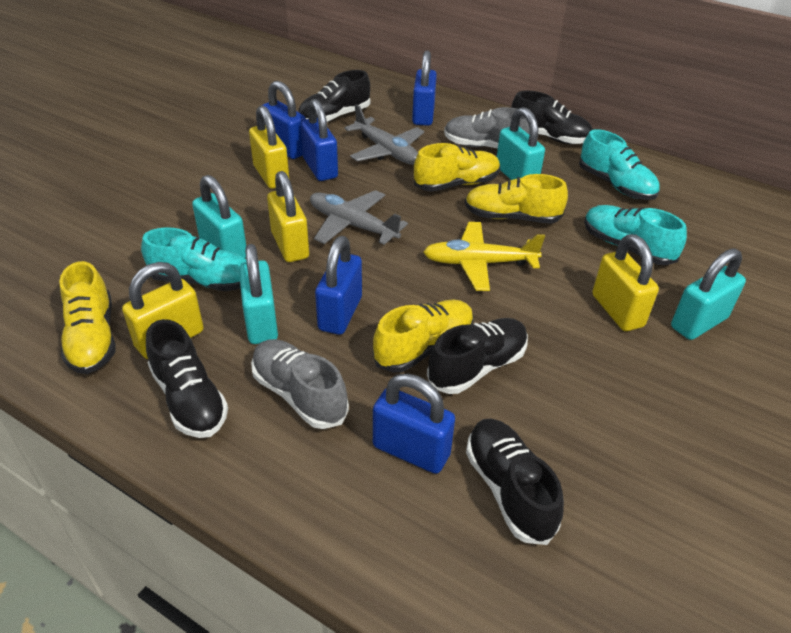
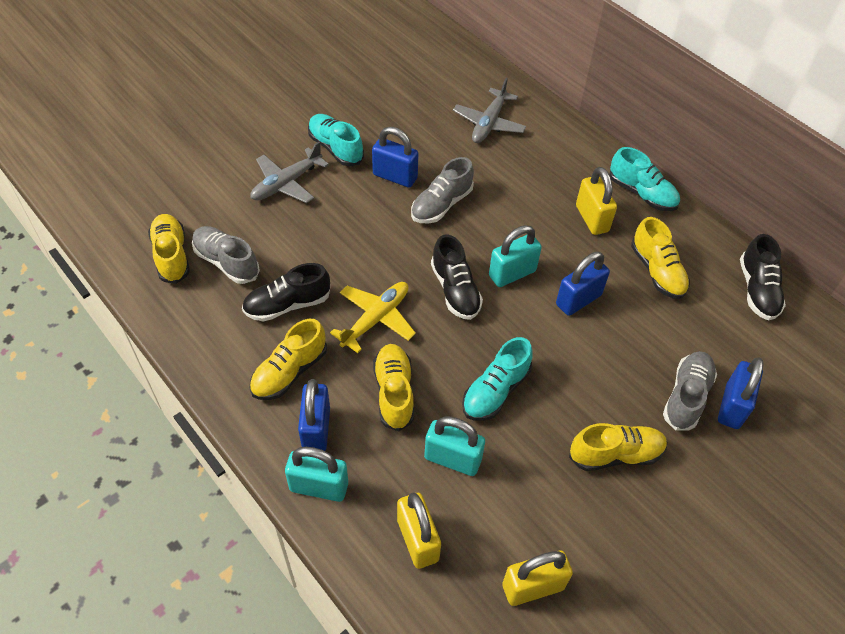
black shoe: 5 -> 3
blue padlock: 5 -> 4
grey shoe: 2 -> 3
turquoise padlock: 4 -> 3
yellow padlock: 4 -> 3
yellow shoe: 4 -> 5

